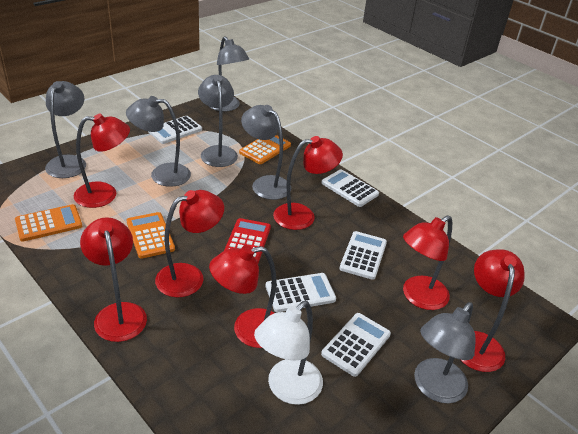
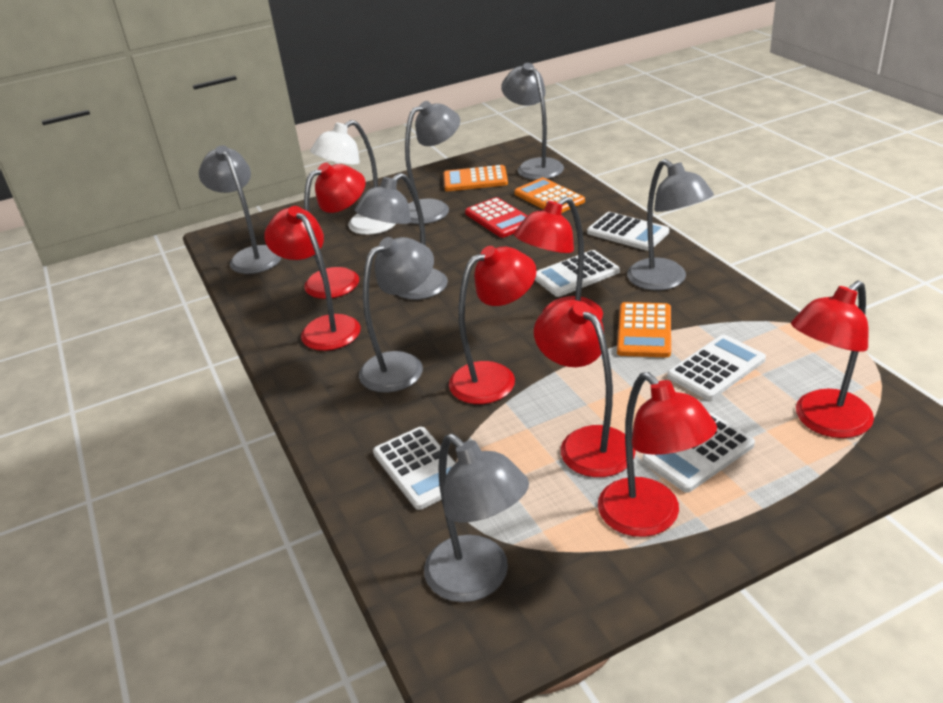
grey lamp: 6 -> 7

